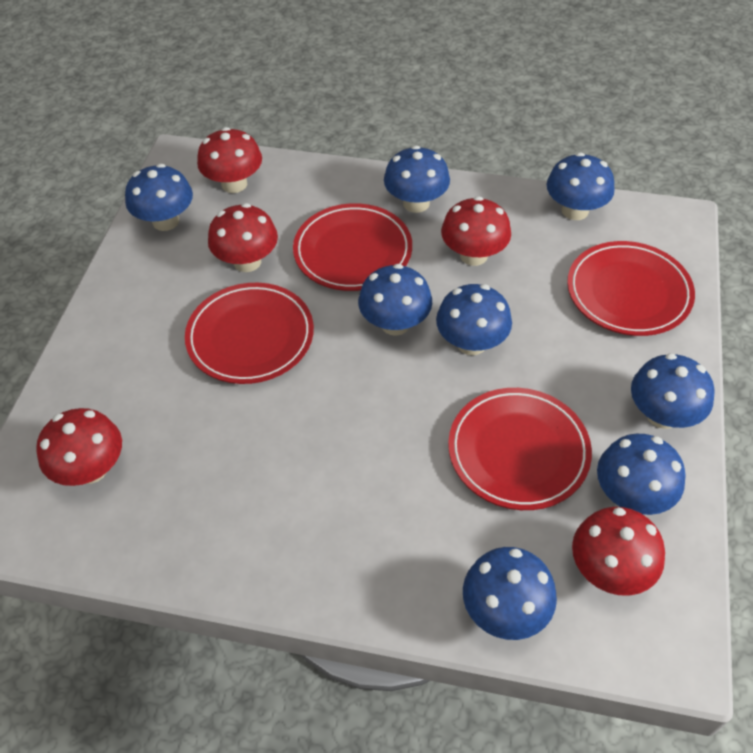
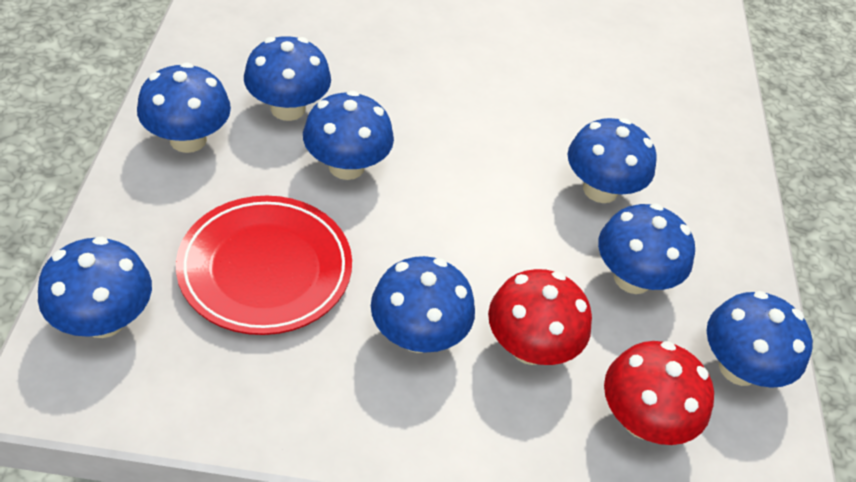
red mushroom: 5 -> 2
red plate: 4 -> 1

